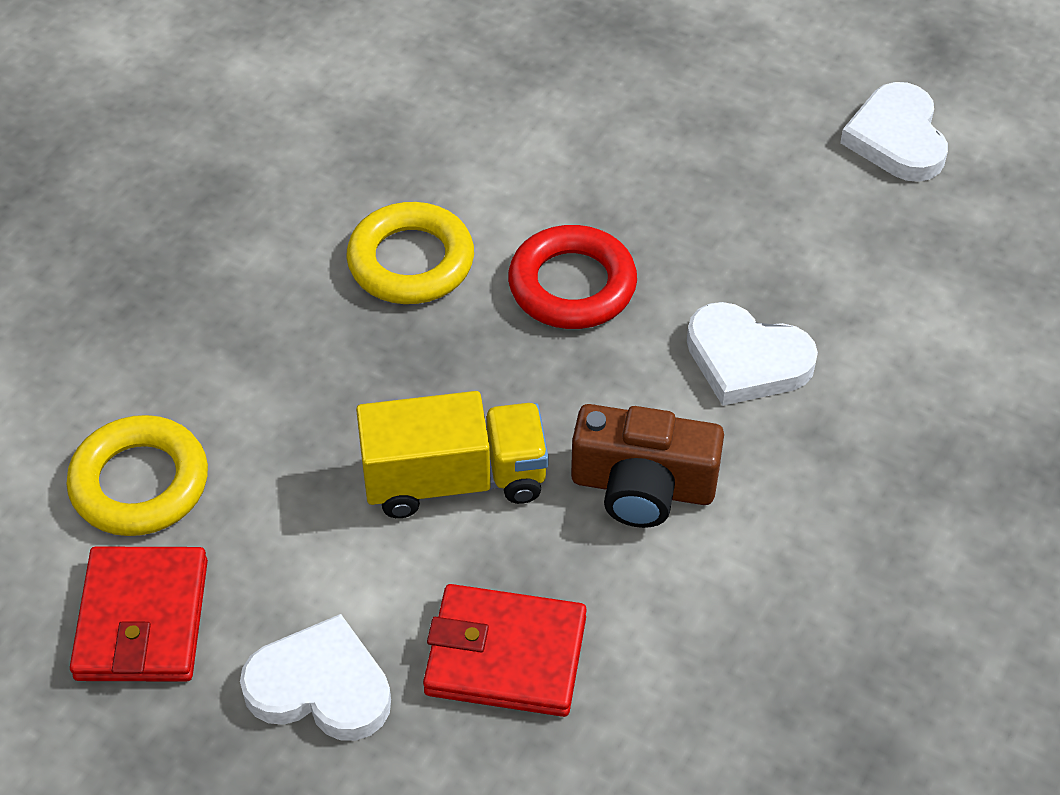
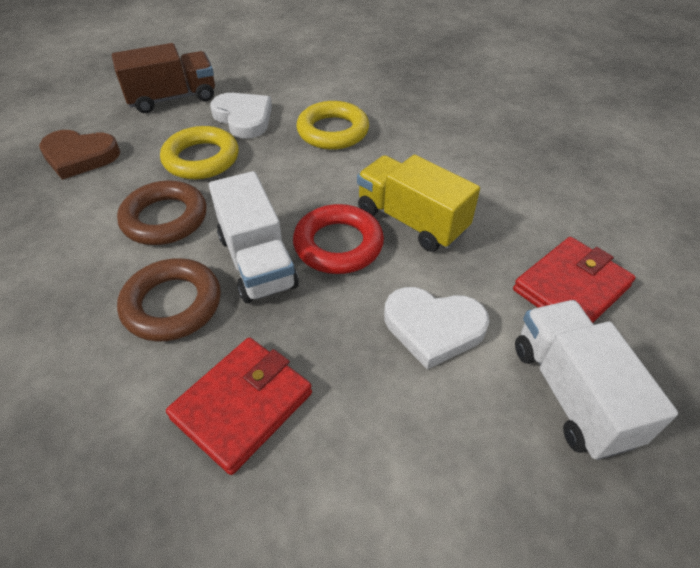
brown camera: 1 -> 0
brown heart: 0 -> 1
brown ring: 0 -> 2
brown truck: 0 -> 1
white heart: 3 -> 2
white truck: 0 -> 2

